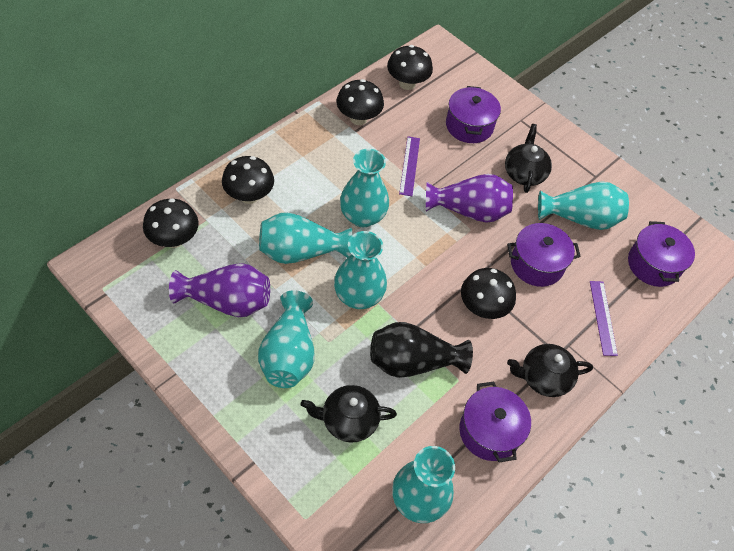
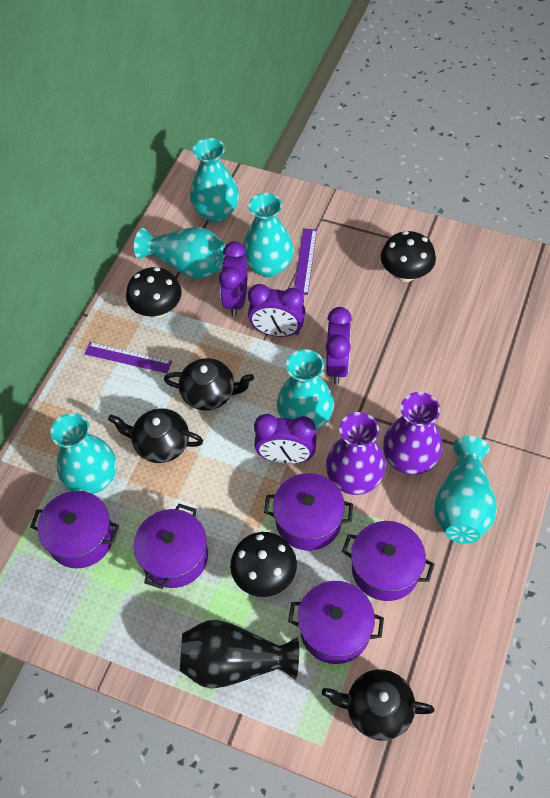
black mushroom: 5 -> 3
purple clock: 0 -> 4
purple pot: 4 -> 5

